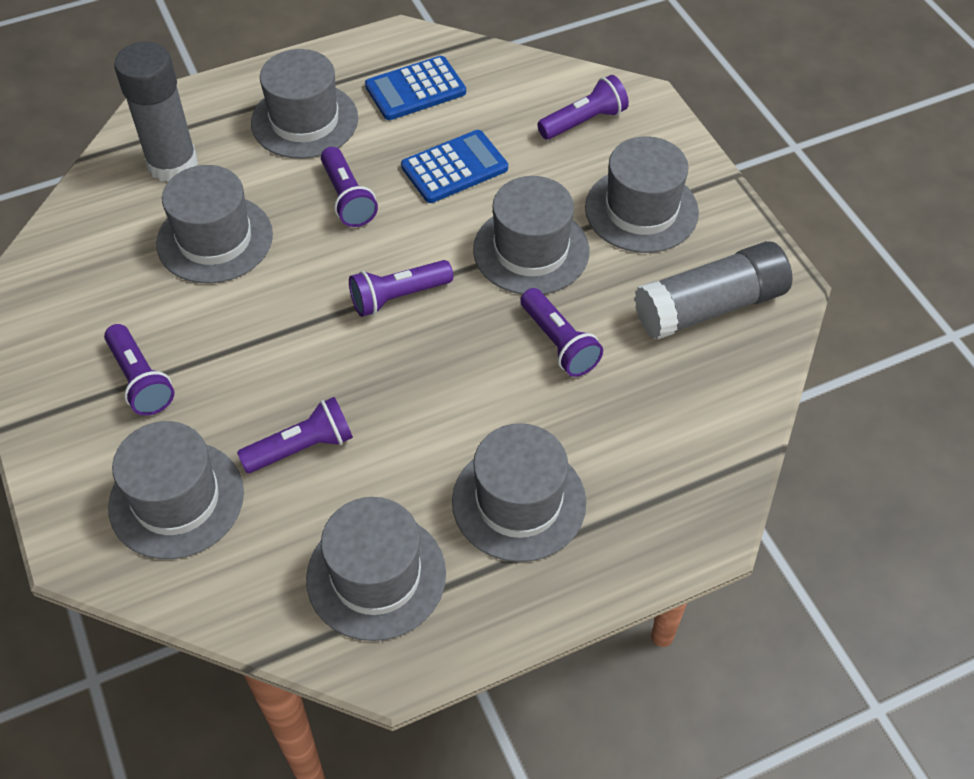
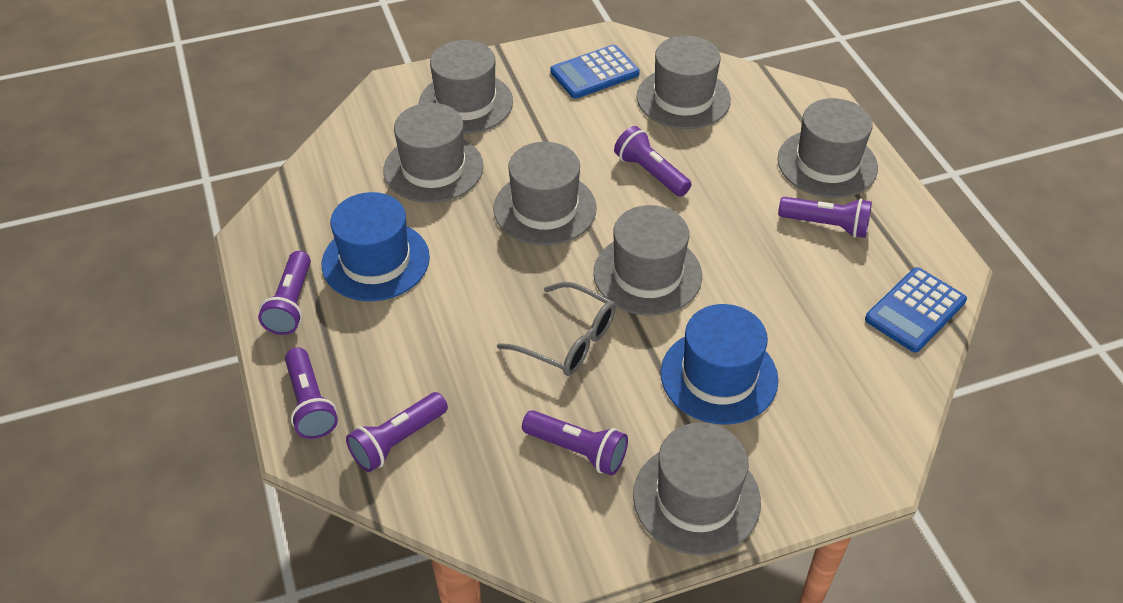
blue hat: 0 -> 2
grey glasses: 0 -> 1
grey glue stick: 2 -> 0

